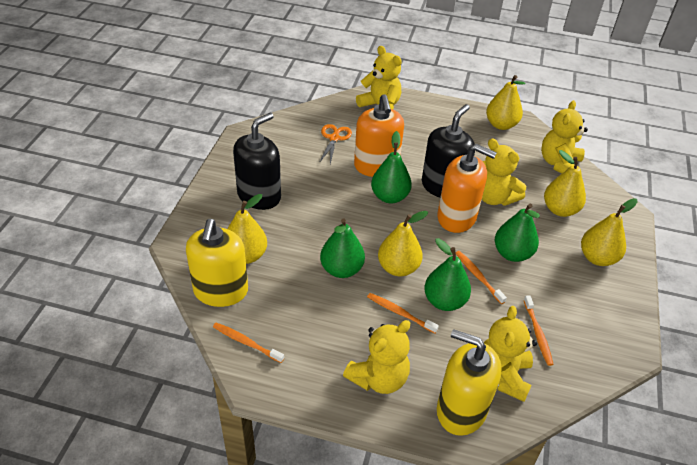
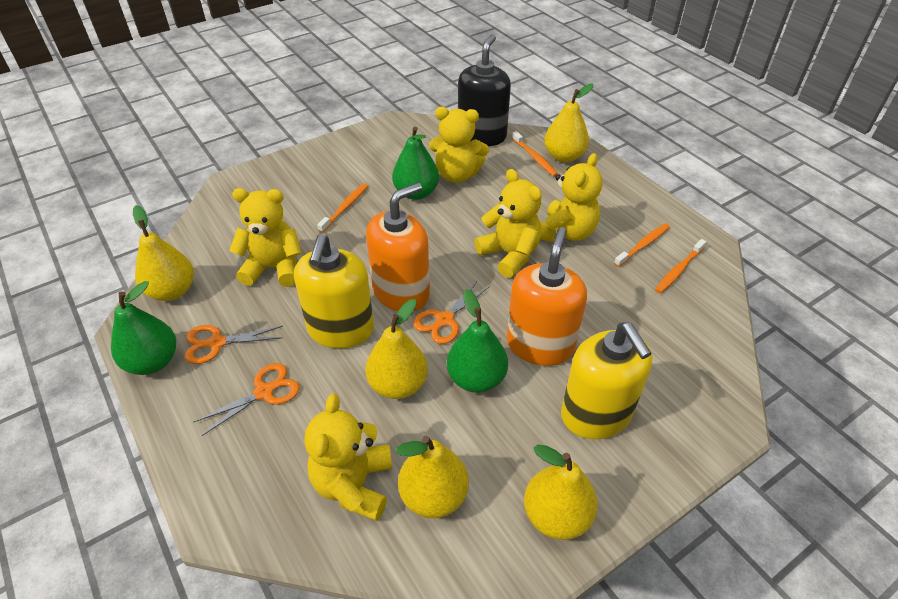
black soap dispenser: 2 -> 1
green pear: 4 -> 3
orange scissors: 1 -> 3

